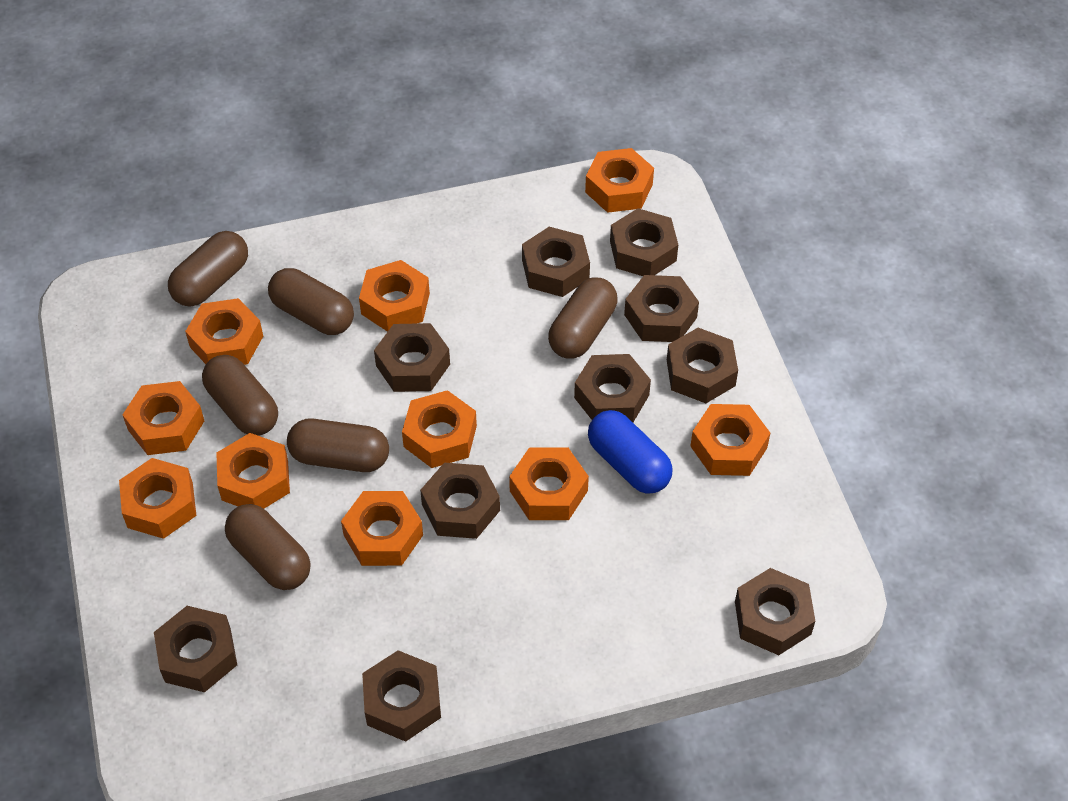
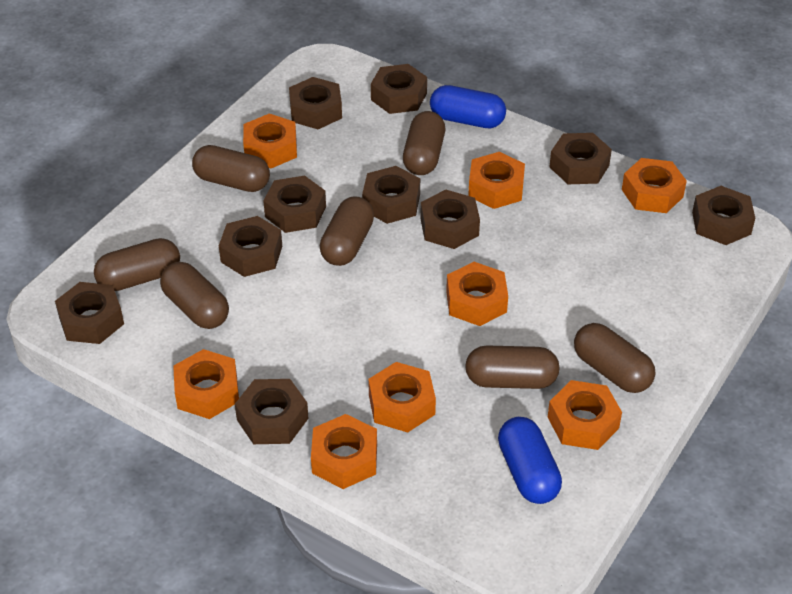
blue capsule: 1 -> 2
brown capsule: 6 -> 7
orange nut: 10 -> 8

